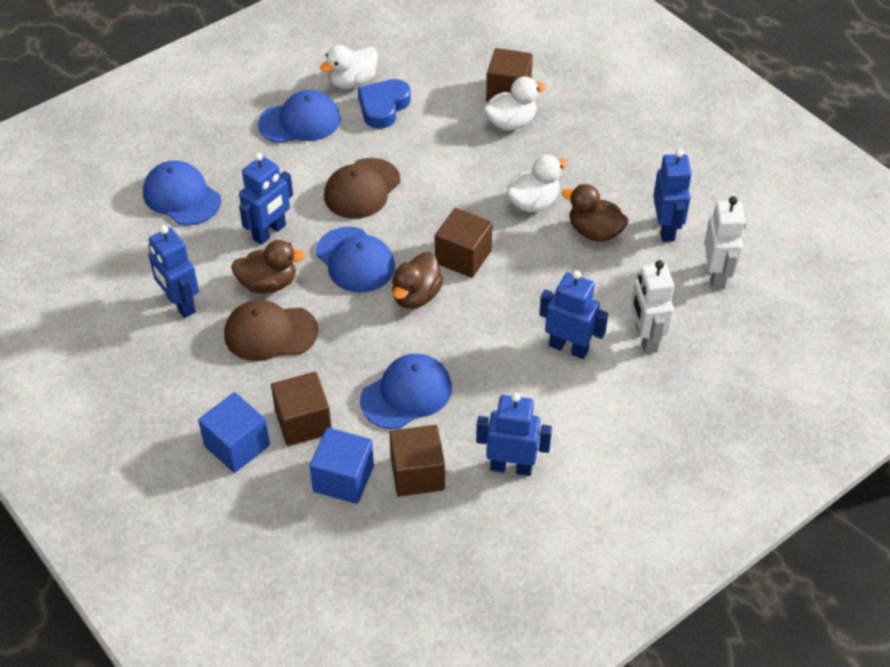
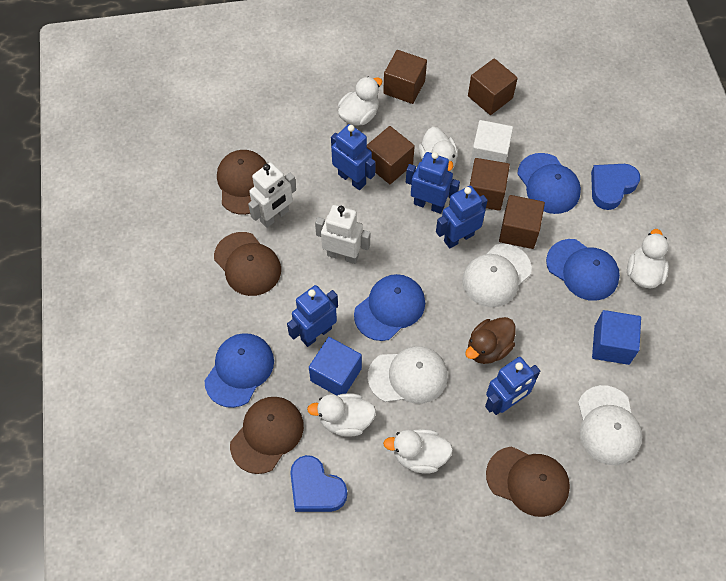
blue heart: 1 -> 2
brown cap: 2 -> 4
brown cube: 4 -> 5
brown duck: 3 -> 1
white cap: 0 -> 3
white cube: 0 -> 1
white duck: 3 -> 5

